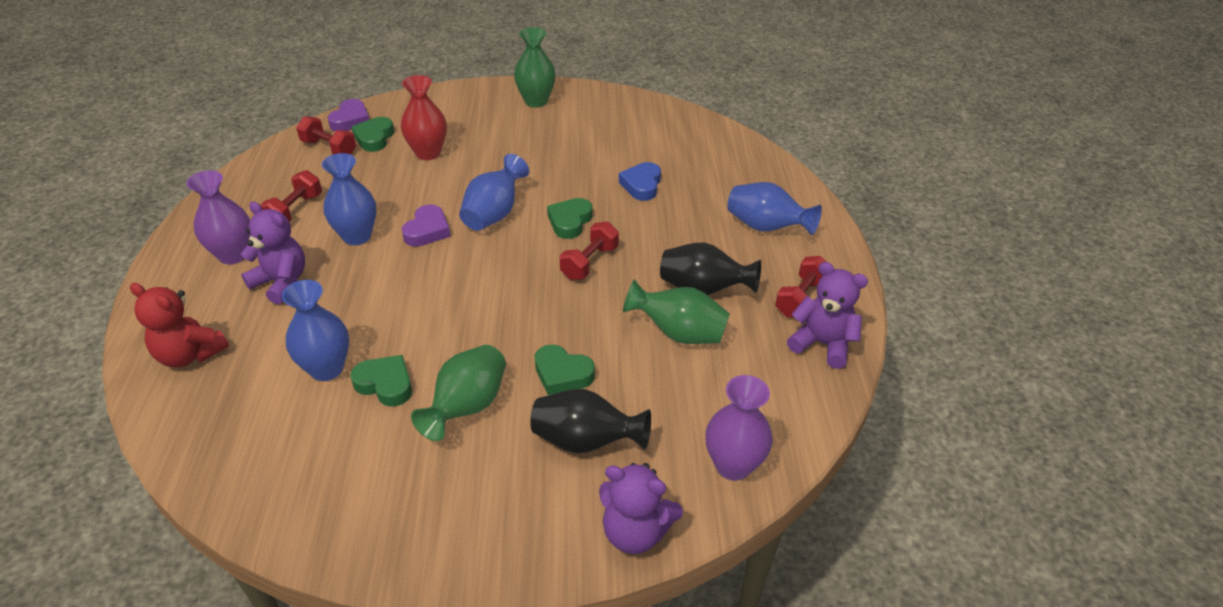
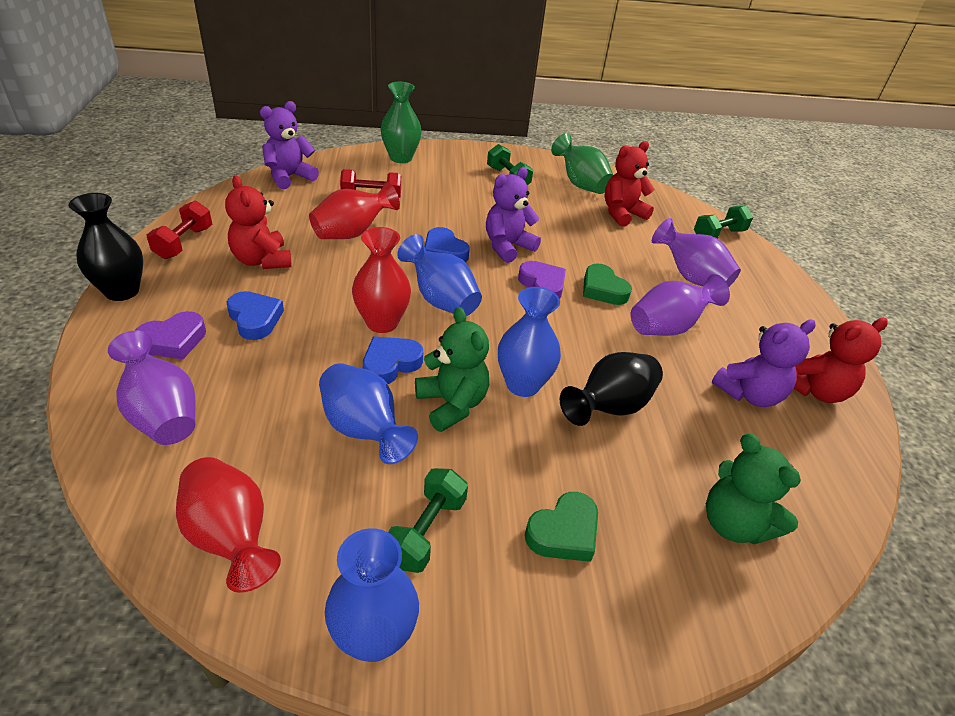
blue heart: 1 -> 3
green dumbbell: 0 -> 3
green heart: 4 -> 2
green teddy bear: 0 -> 2
green vase: 3 -> 2
purple vase: 2 -> 3
red dumbbell: 4 -> 2
red teddy bear: 1 -> 3
red vase: 1 -> 3

